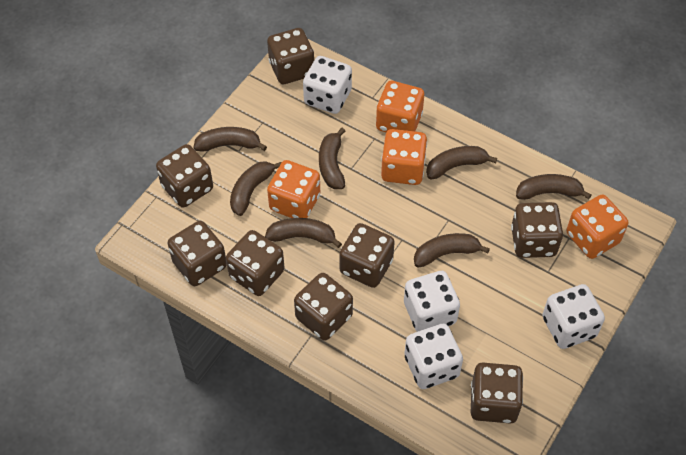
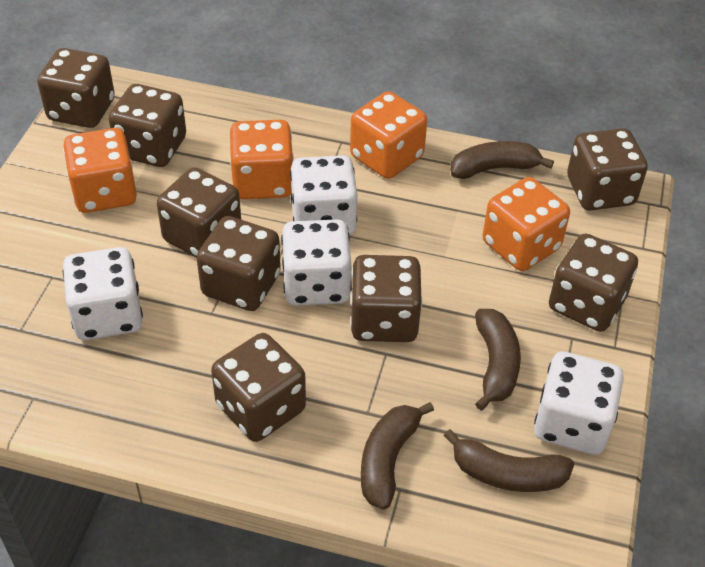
brown banana: 7 -> 4

